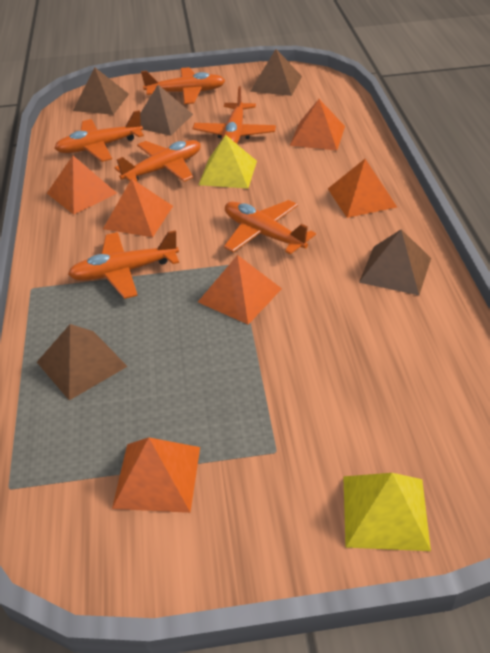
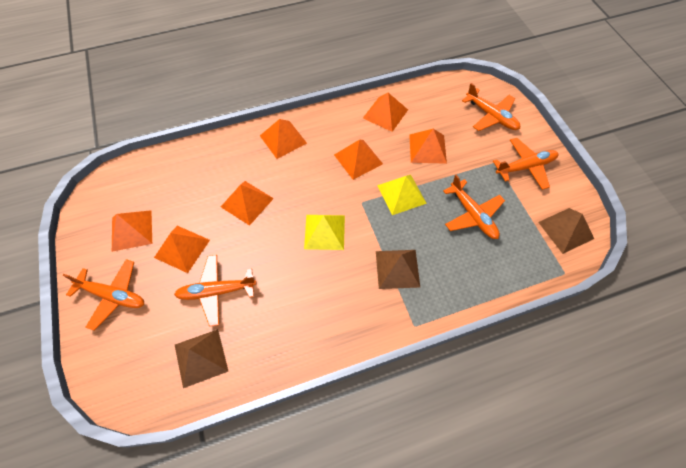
brown pyramid: 5 -> 3
orange plane: 6 -> 5
orange pyramid: 6 -> 7

